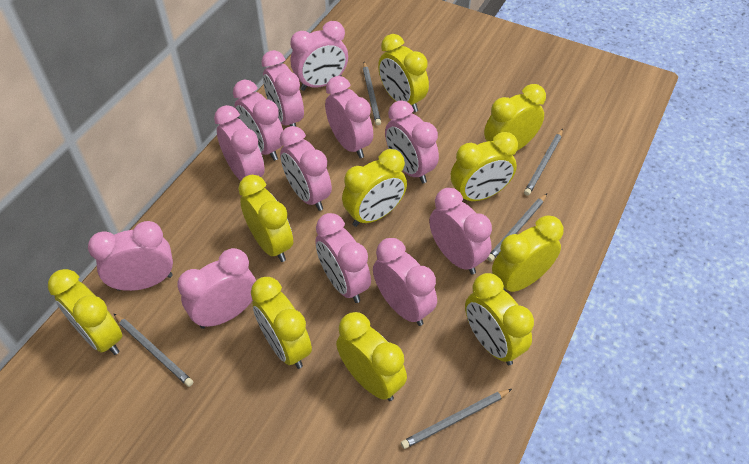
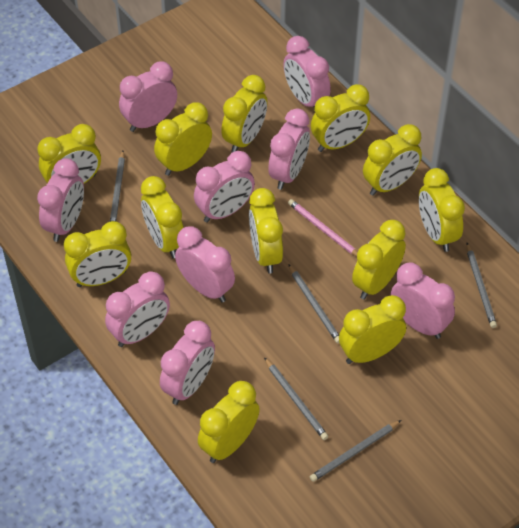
pink clock: 12 -> 9
pink pencil: 0 -> 1
yellow clock: 10 -> 12

